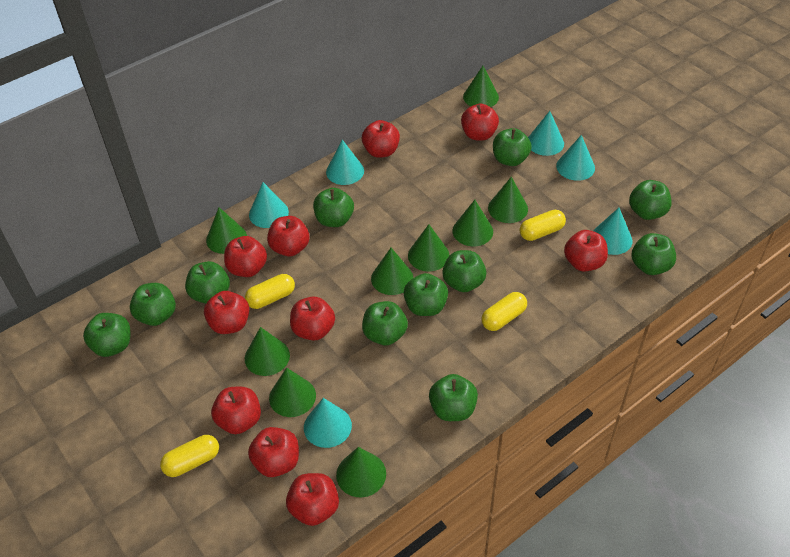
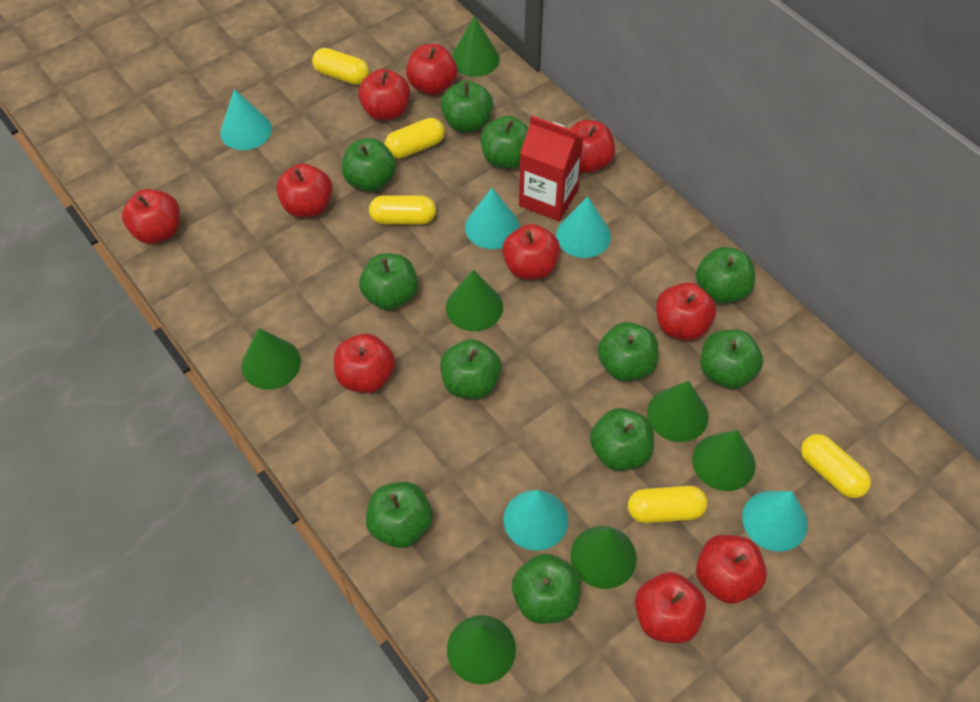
green cone: 9 -> 7
red carton: 0 -> 1
turquoise cone: 6 -> 5
yellow capsule: 4 -> 5

